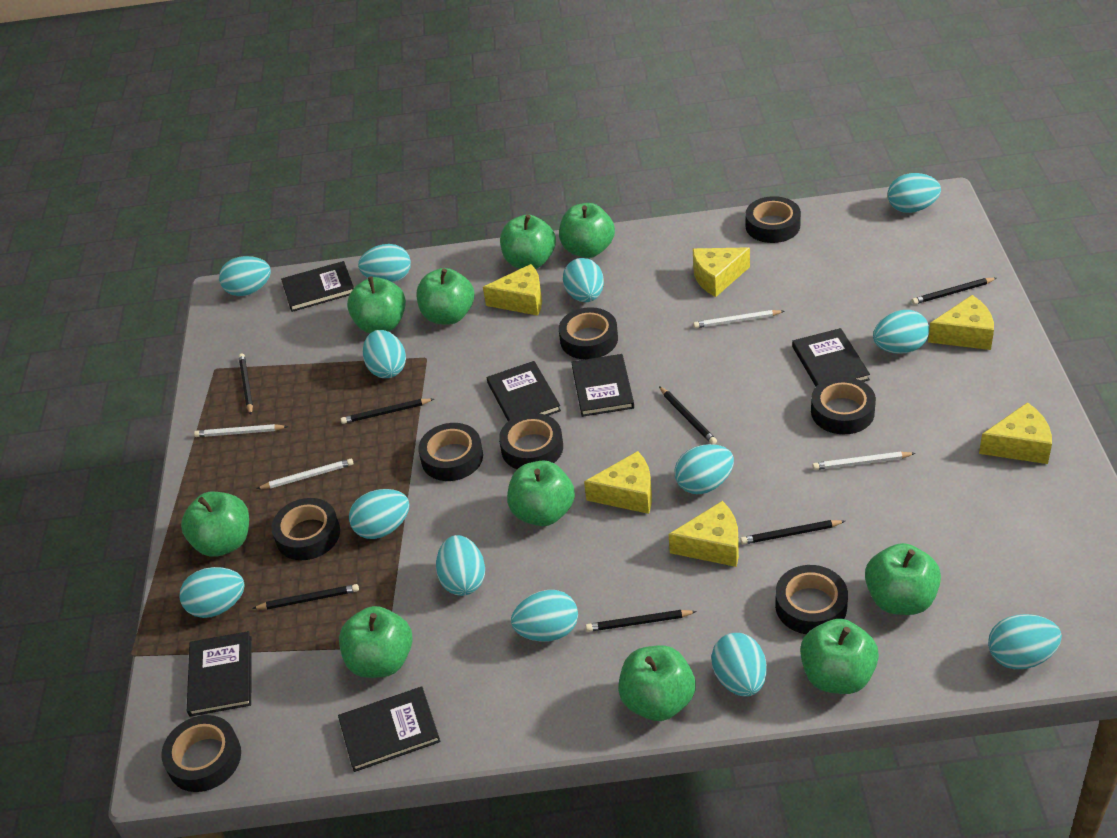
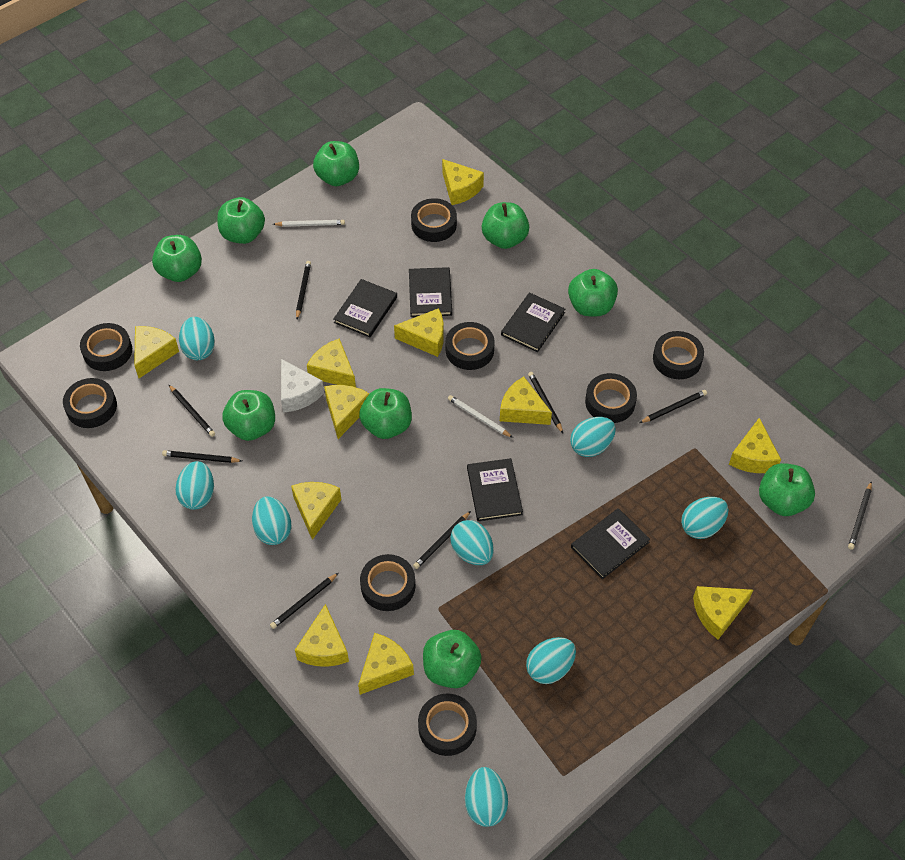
black book: 6 -> 5
black pencil: 7 -> 8
green apple: 10 -> 9
turquoise egg: 13 -> 8
white cheese: 0 -> 1
white pencil: 4 -> 2
yellow cheese: 6 -> 11

